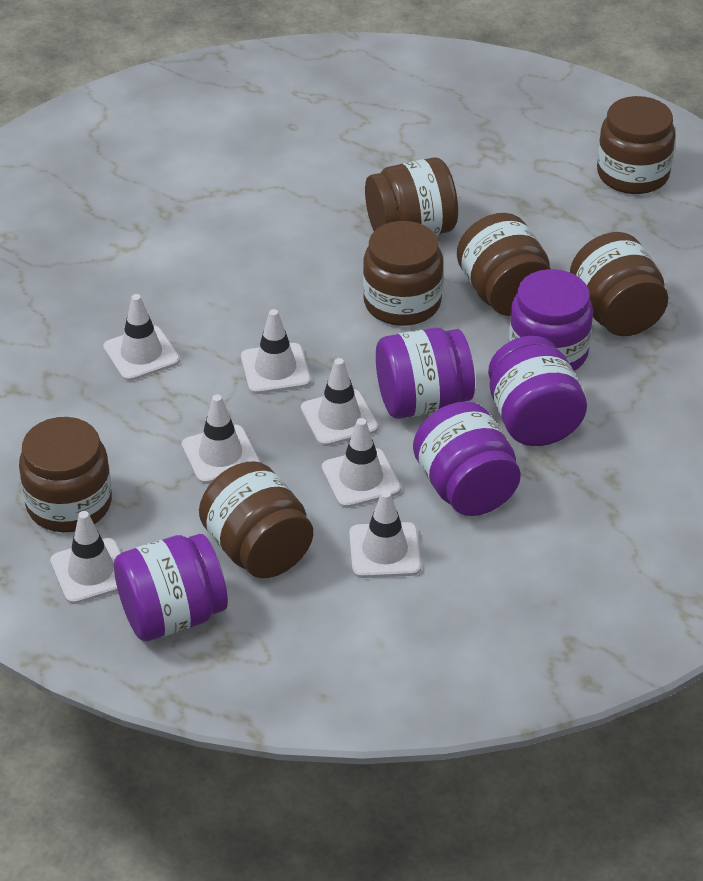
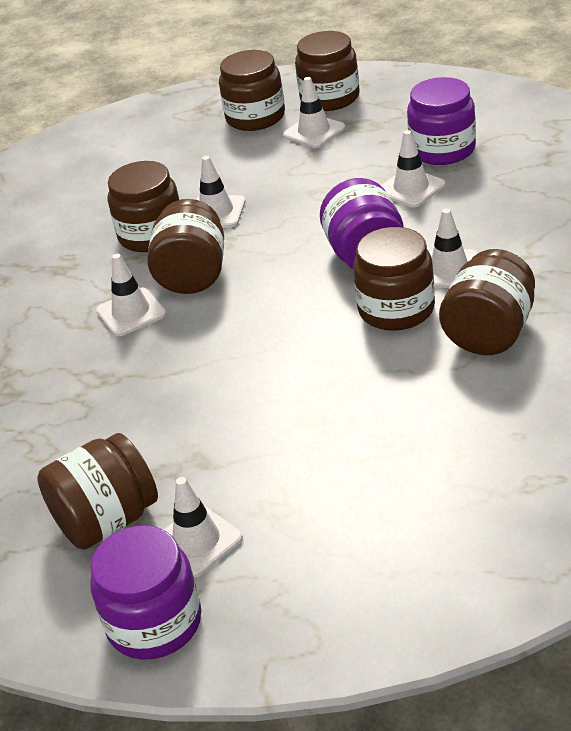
purple jar: 5 -> 3
white traffic cone: 7 -> 6

